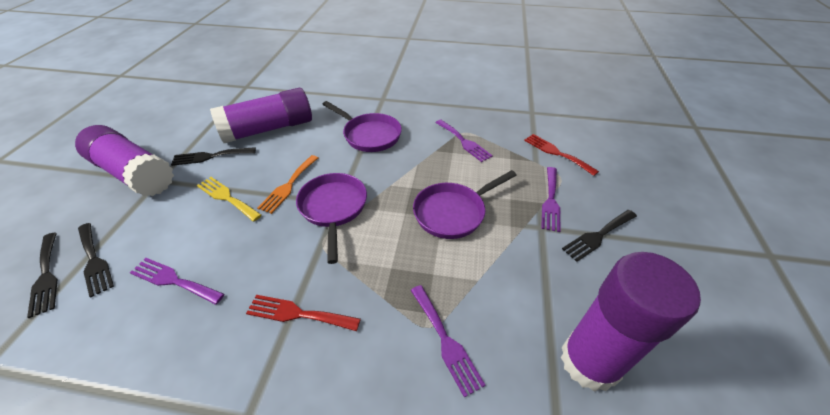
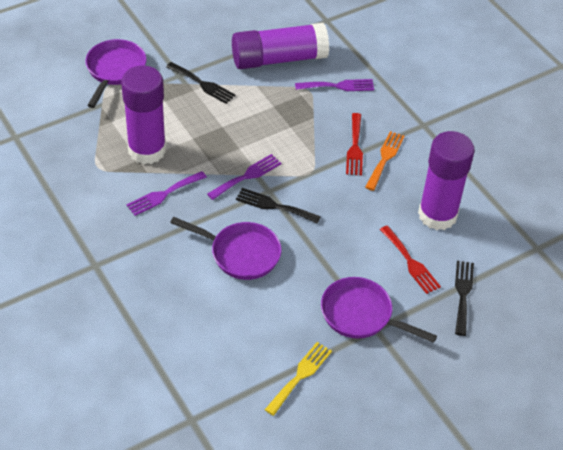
black fork: 4 -> 3
purple fork: 4 -> 3

